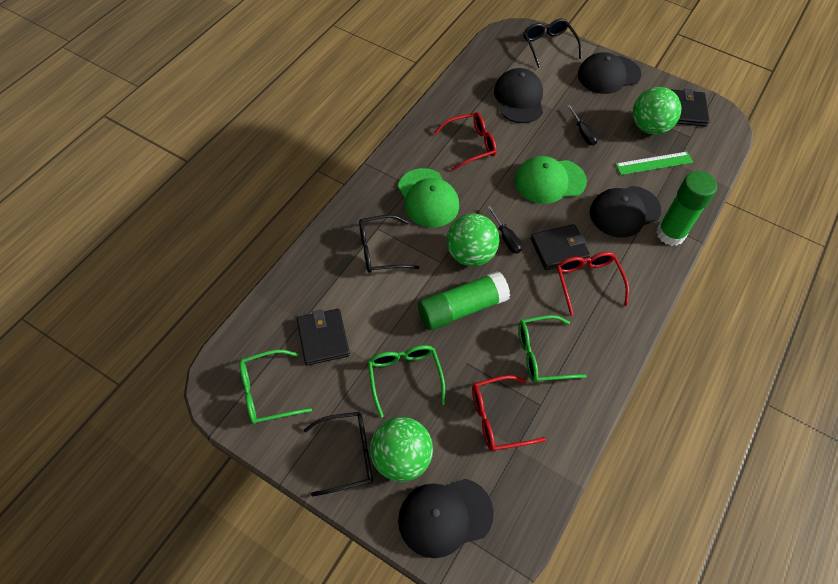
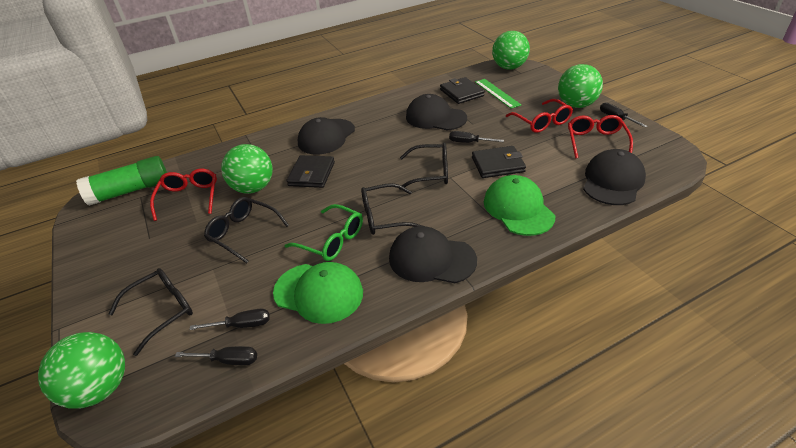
black glasses: 3 -> 4
black screwdriver: 2 -> 4
green ball: 3 -> 4
green glasses: 3 -> 1
green glue stick: 2 -> 1

